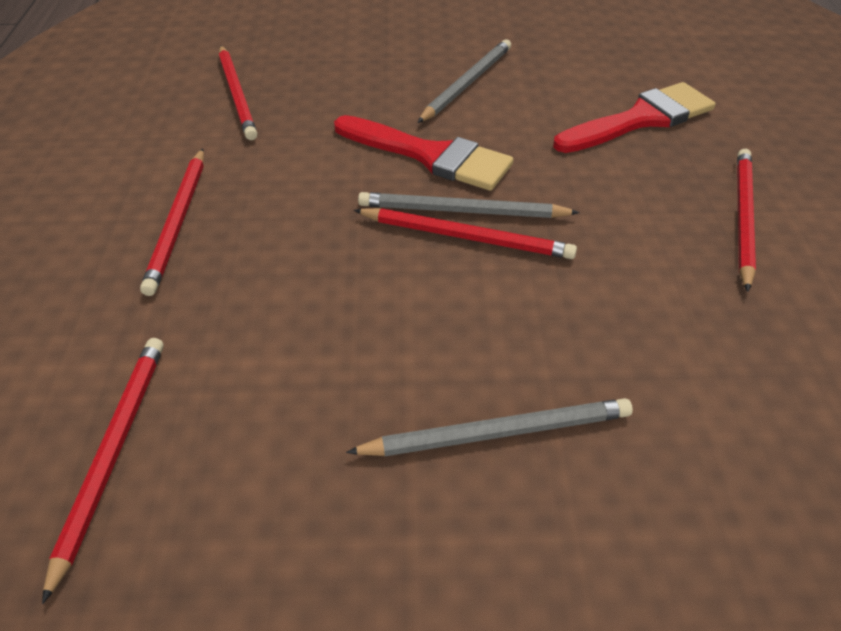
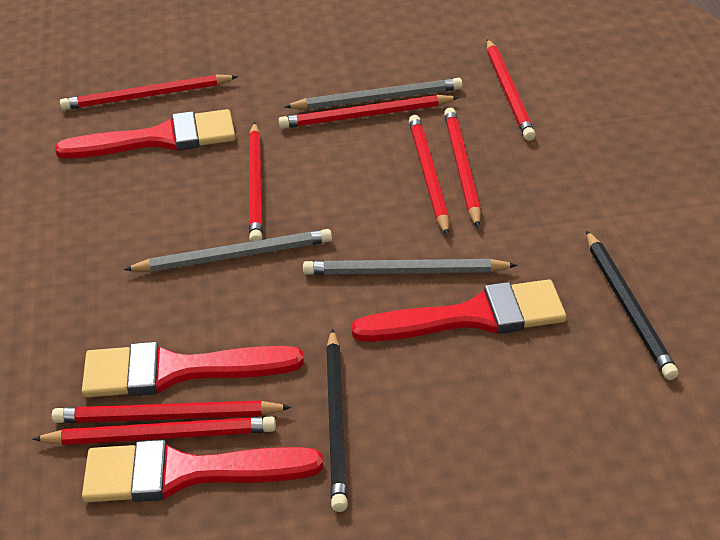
black pencil: 0 -> 2
red brush: 2 -> 4
red pencil: 5 -> 8

